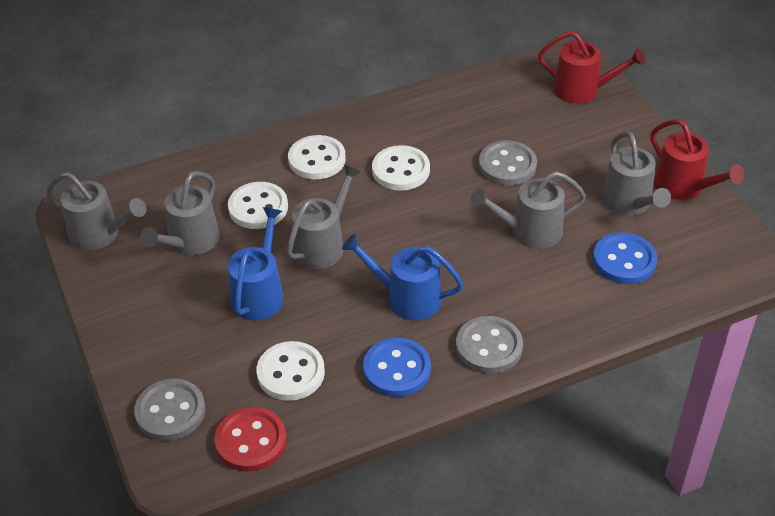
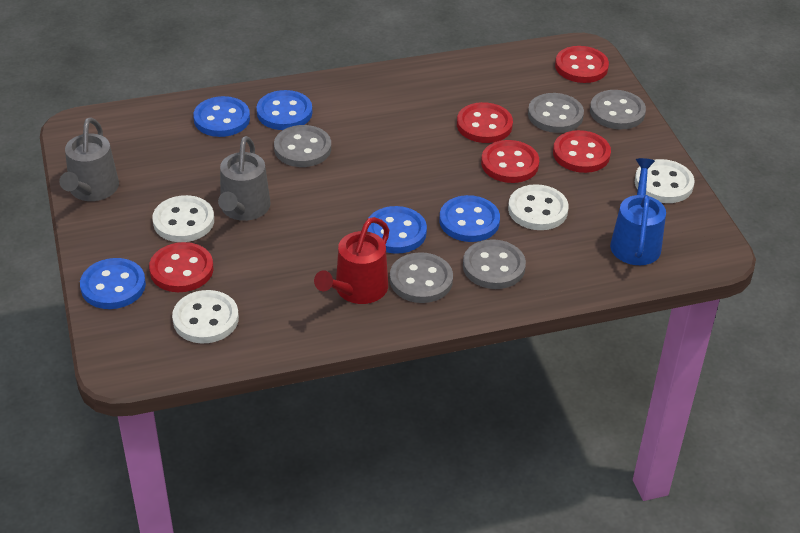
blue button: 2 -> 5
blue watering can: 2 -> 1
grey button: 3 -> 5
grey watering can: 5 -> 2
red button: 1 -> 5
red watering can: 2 -> 1

